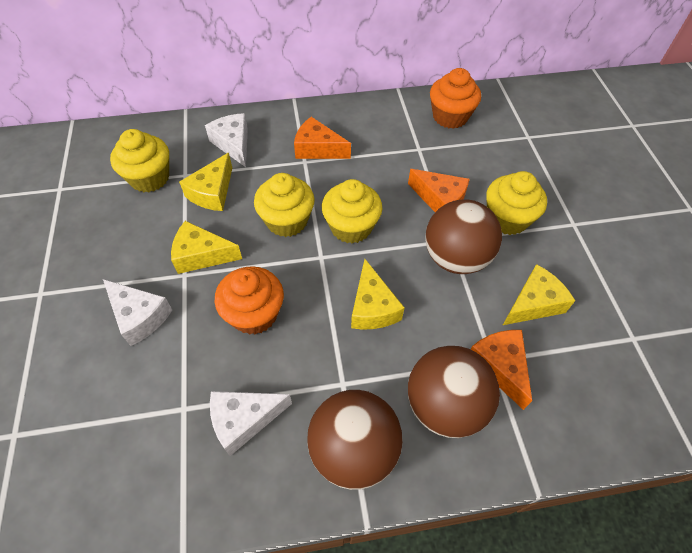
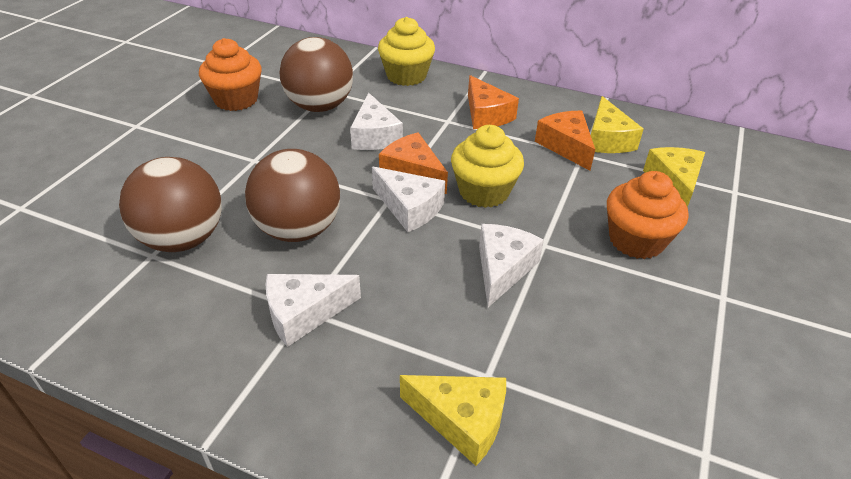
white cheese: 3 -> 4
yellow cheese: 4 -> 3
yellow cupcake: 4 -> 2

